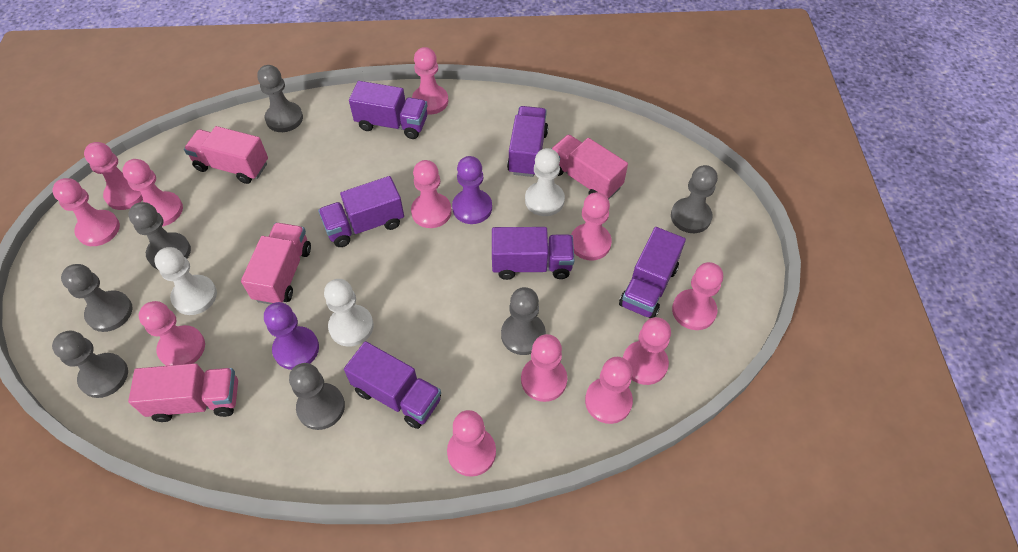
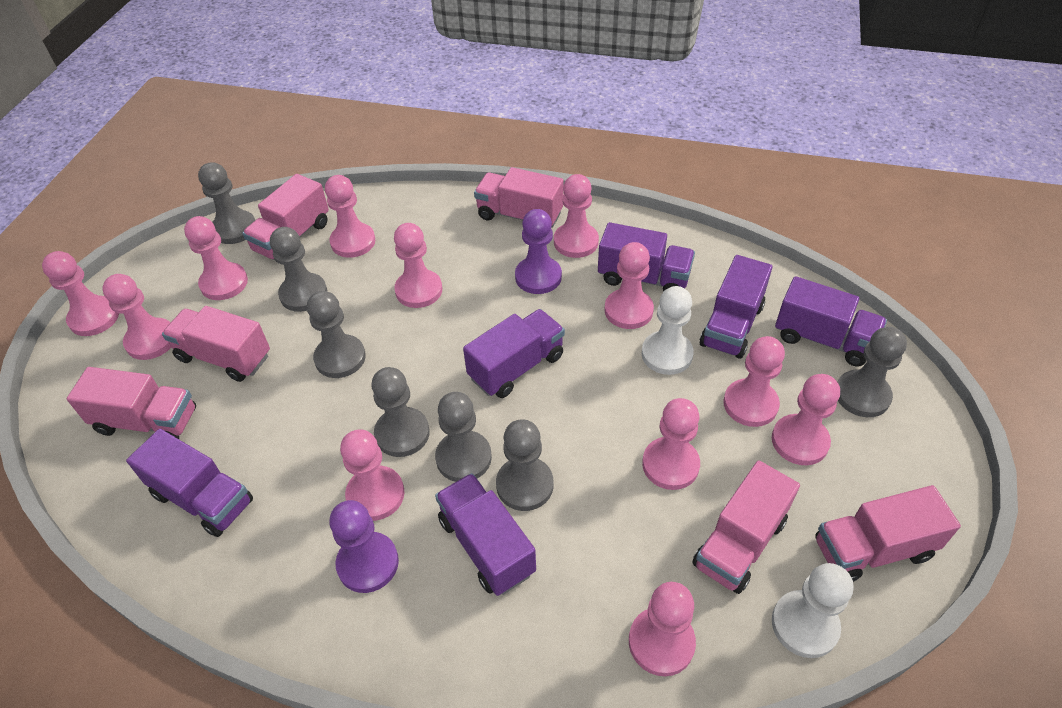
pink truck: 4 -> 6
white pawn: 3 -> 2

